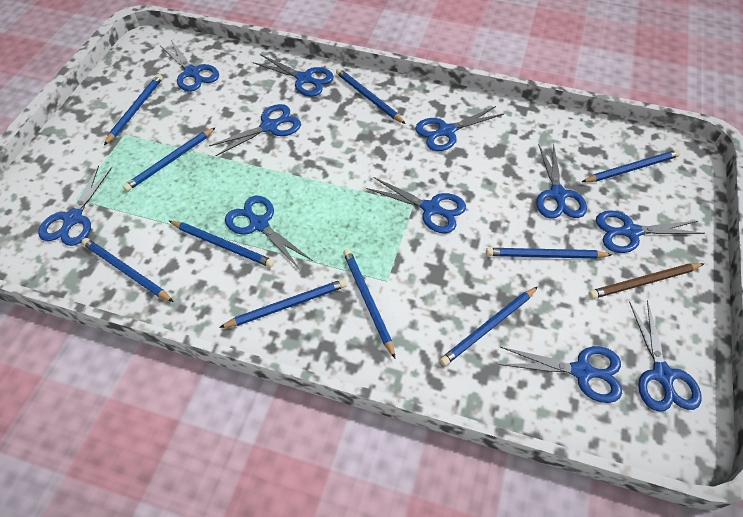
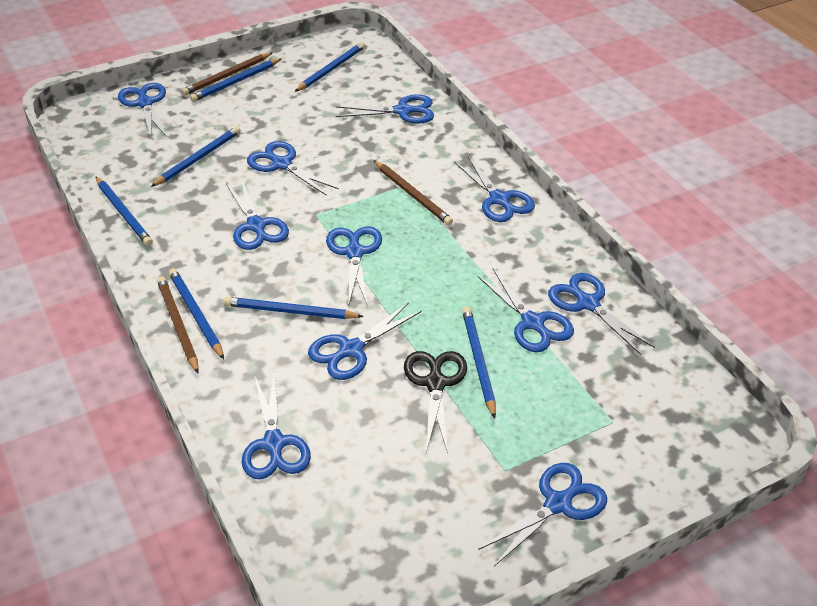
black scissors: 0 -> 1
blue pencil: 10 -> 7
brown pencil: 1 -> 3

